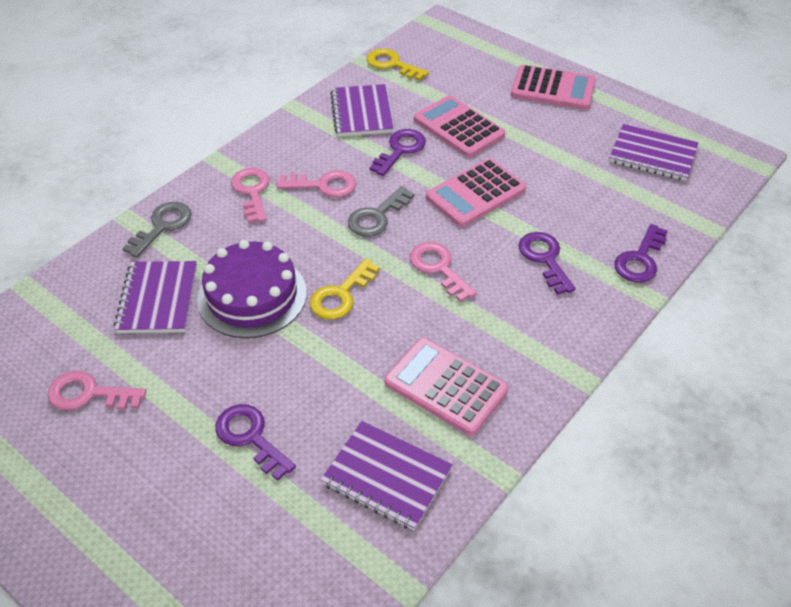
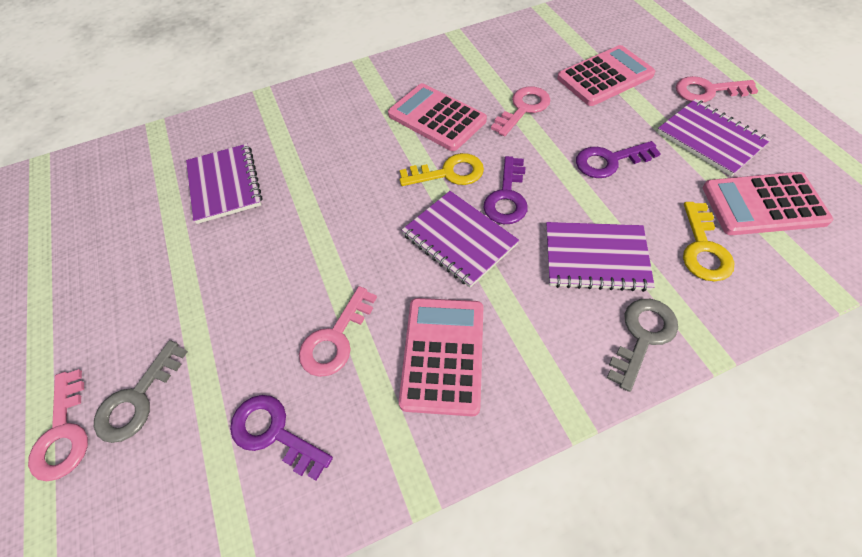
purple cake: 1 -> 0
purple key: 4 -> 3

